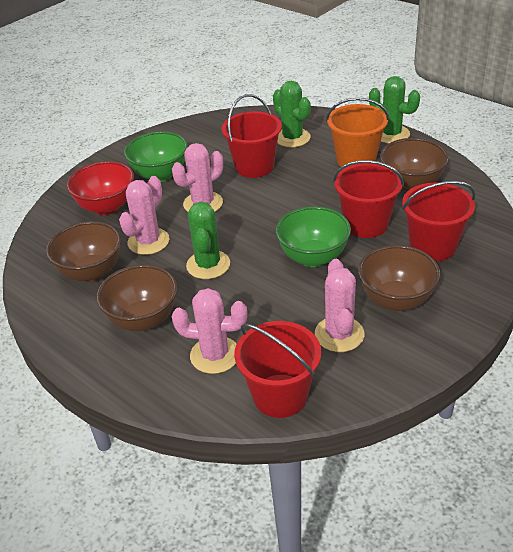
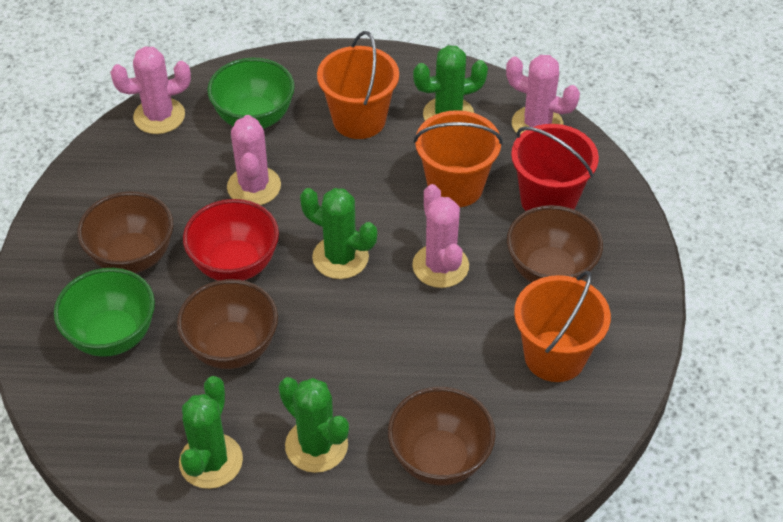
green cactus: 3 -> 4
orange bucket: 1 -> 3
red bucket: 4 -> 1

